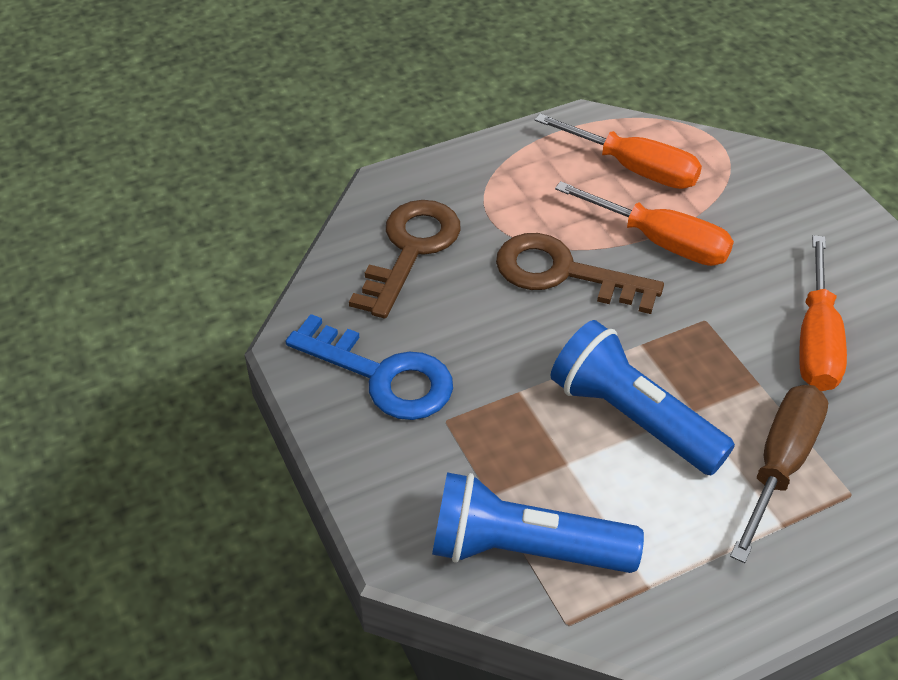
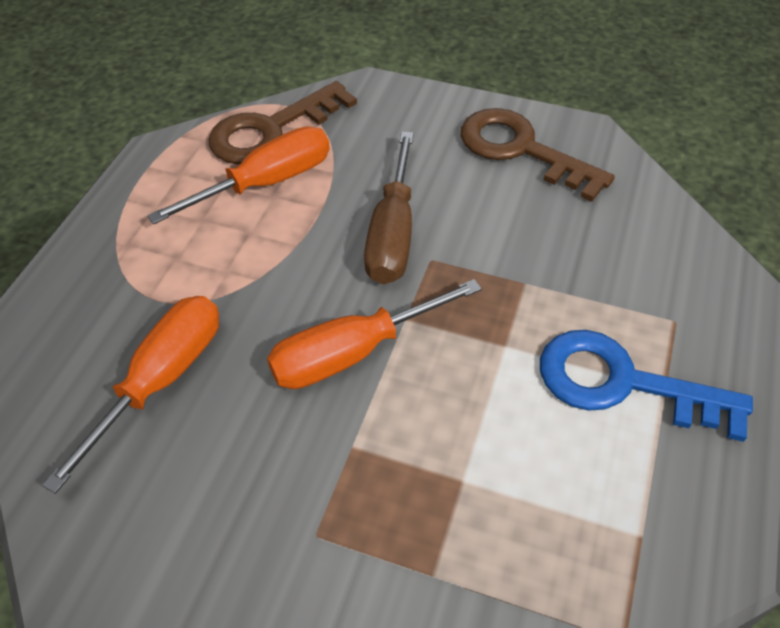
blue flashlight: 2 -> 0

